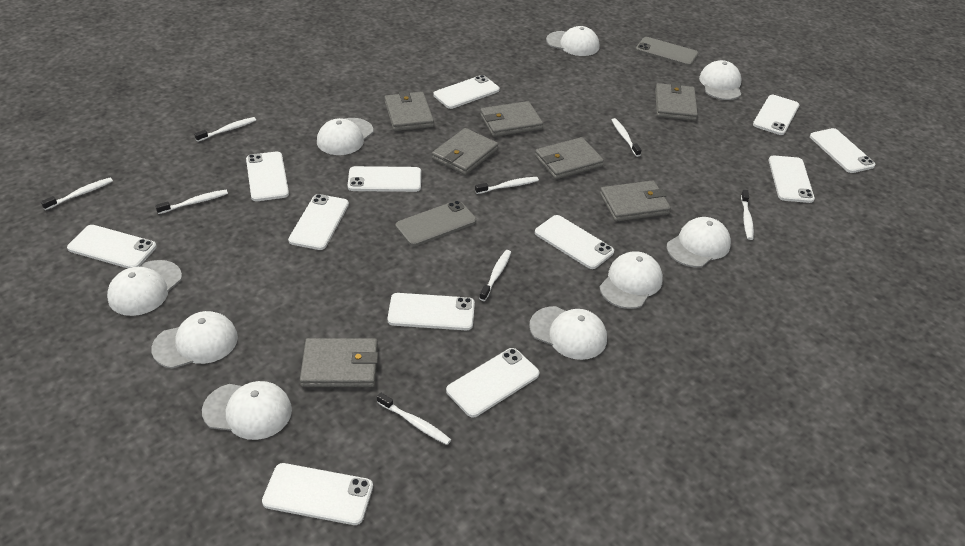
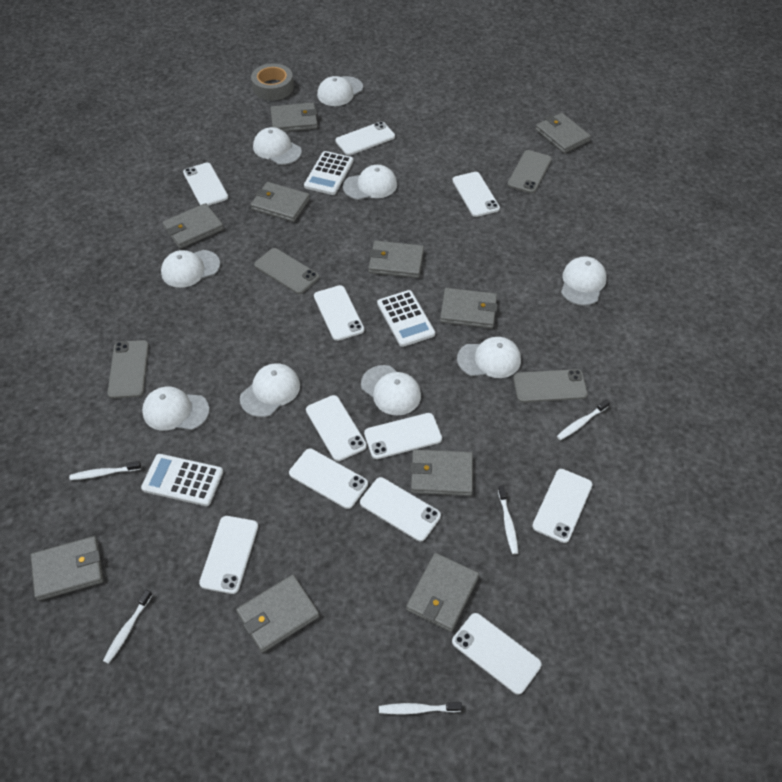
grey phone: 2 -> 4
grey tape: 0 -> 1
grey wallet: 7 -> 10
white calculator: 0 -> 3
white phone: 12 -> 11
white toothbrush: 8 -> 5

